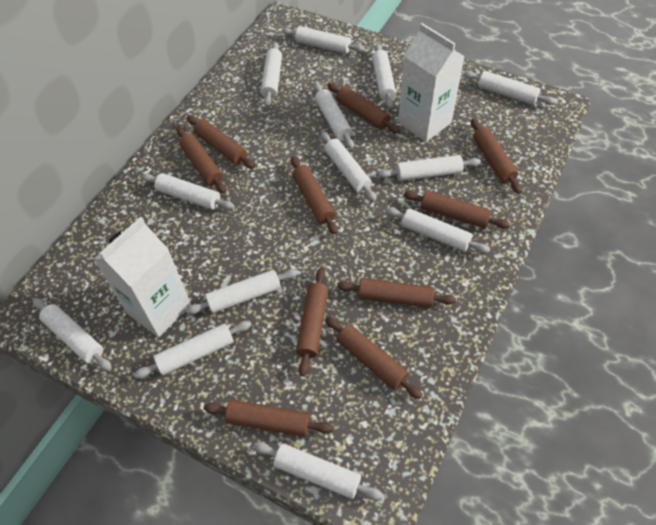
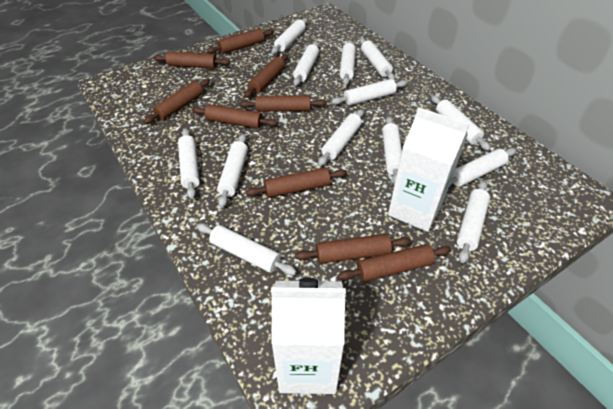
brown rolling pin: 10 -> 9

